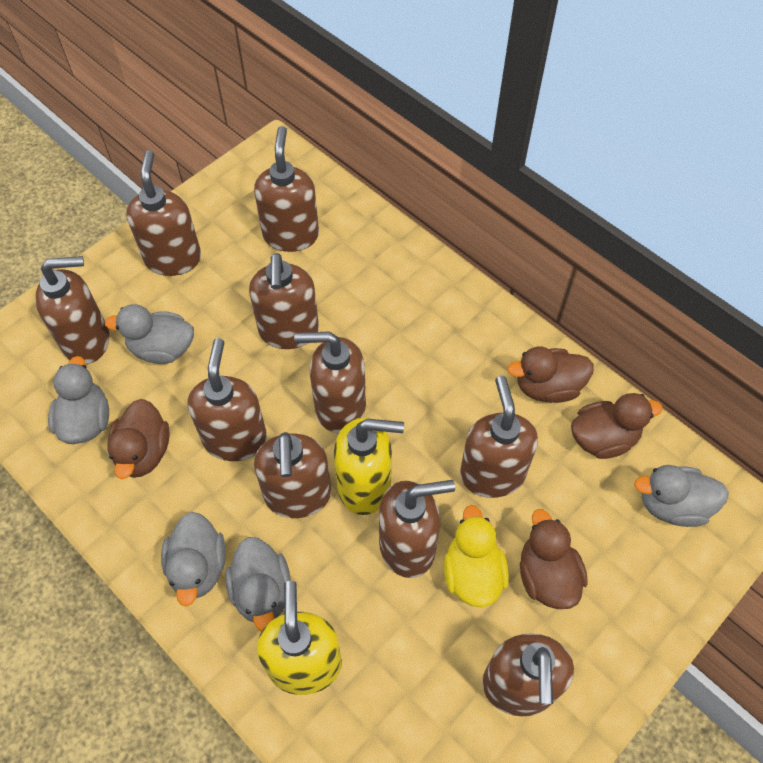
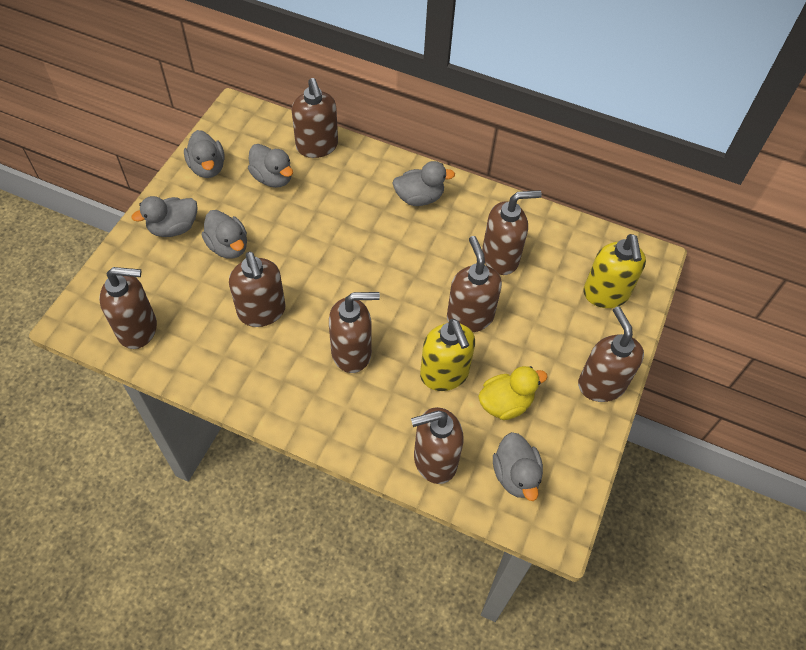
brown duck: 4 -> 0
brown soap dispenser: 10 -> 8
grey duck: 5 -> 6

